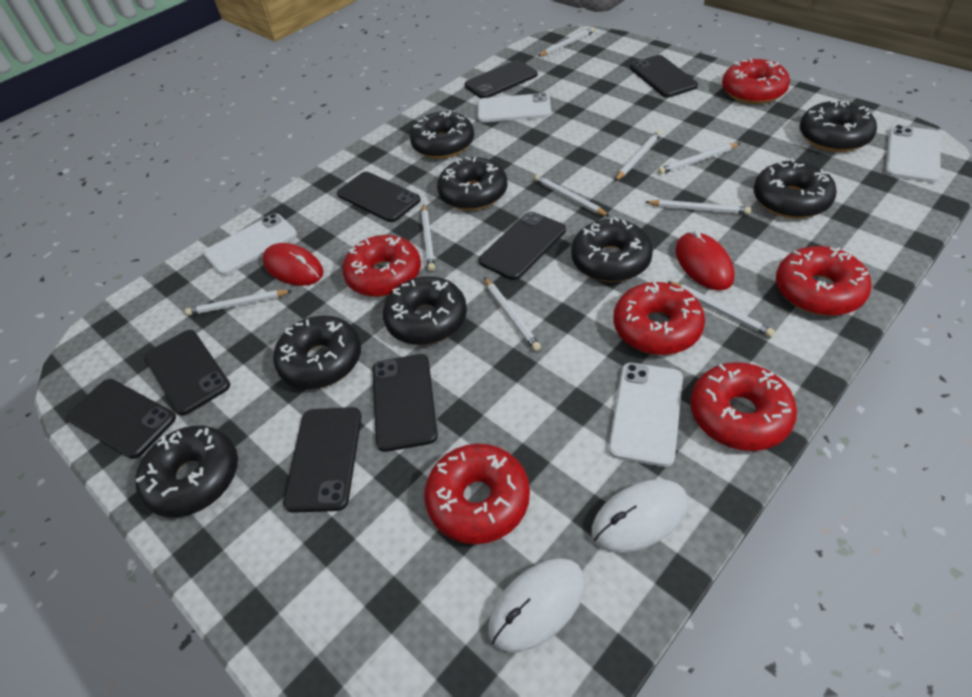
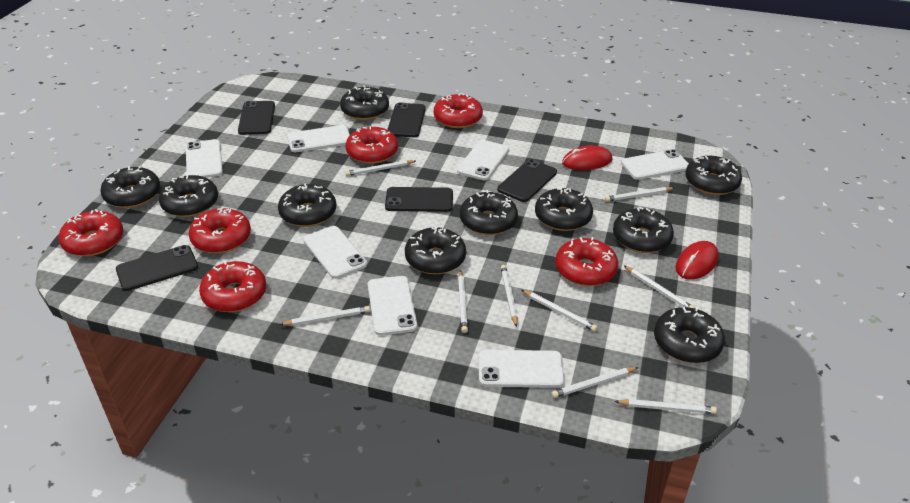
black donut: 8 -> 10
black phone: 8 -> 5
white mouse: 2 -> 0
white phone: 4 -> 7

